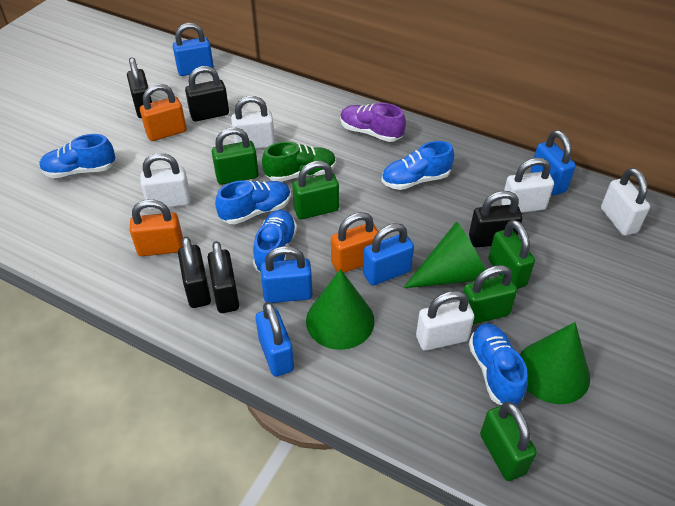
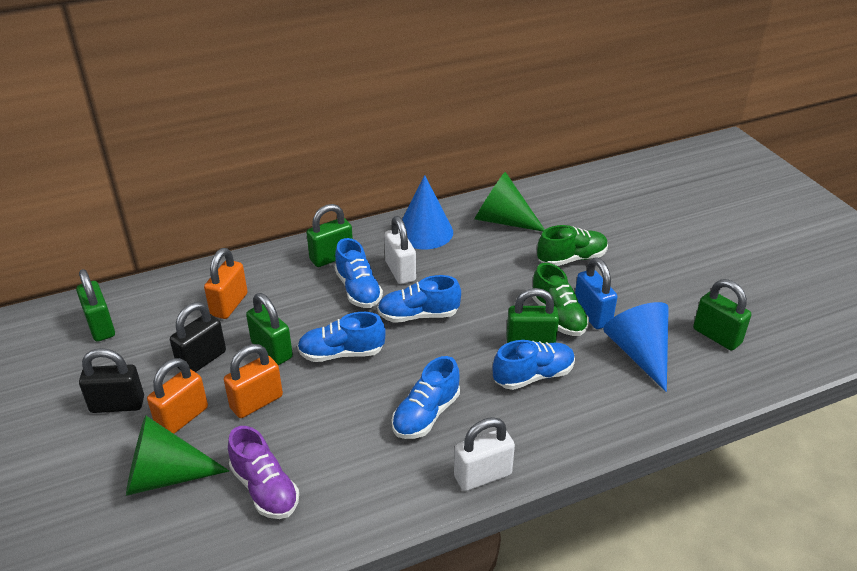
black padlock: 5 -> 2
blue cone: 0 -> 2
blue padlock: 5 -> 1
green cone: 3 -> 2
green shoe: 1 -> 2
white padlock: 5 -> 2

